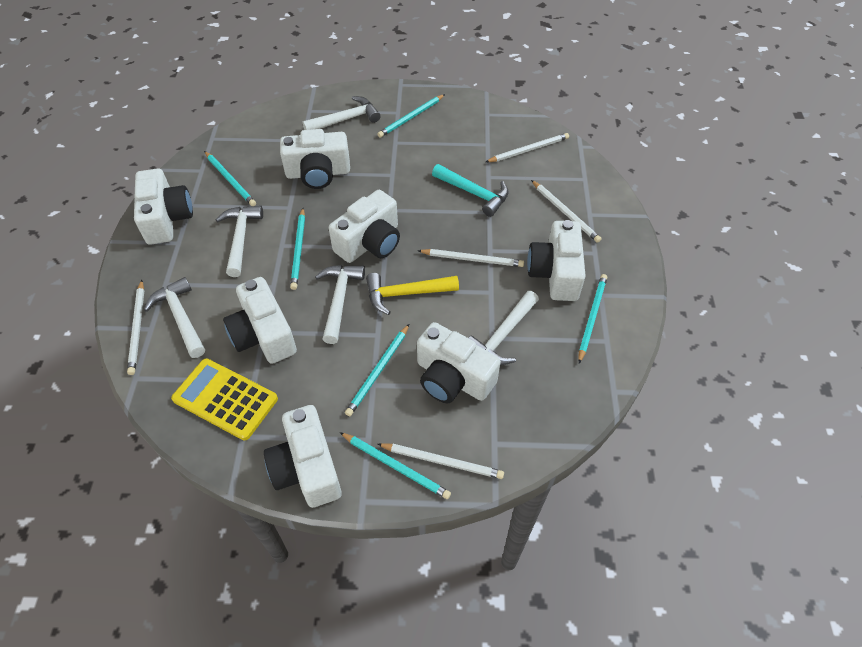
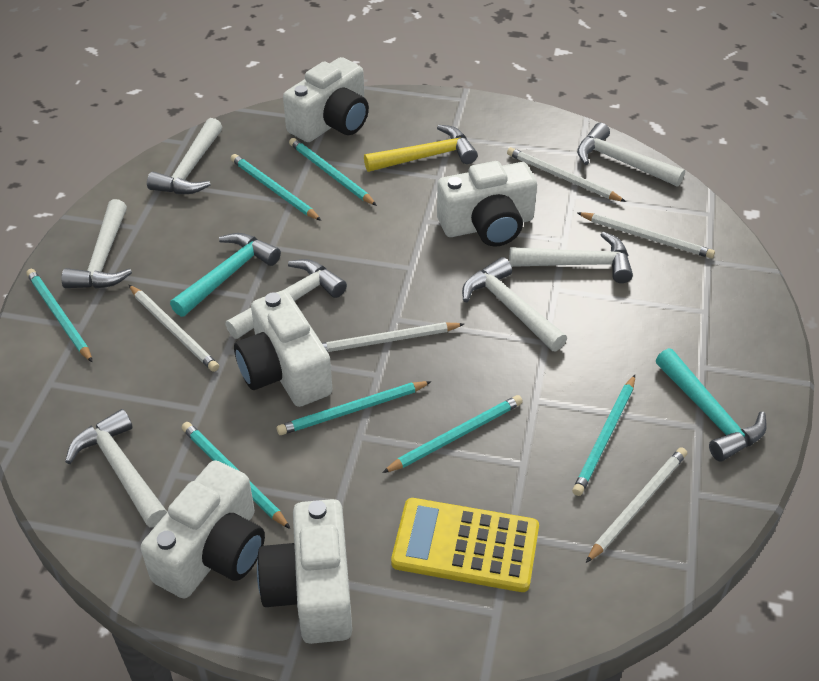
turquoise hammer: 1 -> 2
turquoise pencil: 6 -> 7
white camera: 7 -> 5
white hammer: 5 -> 7

